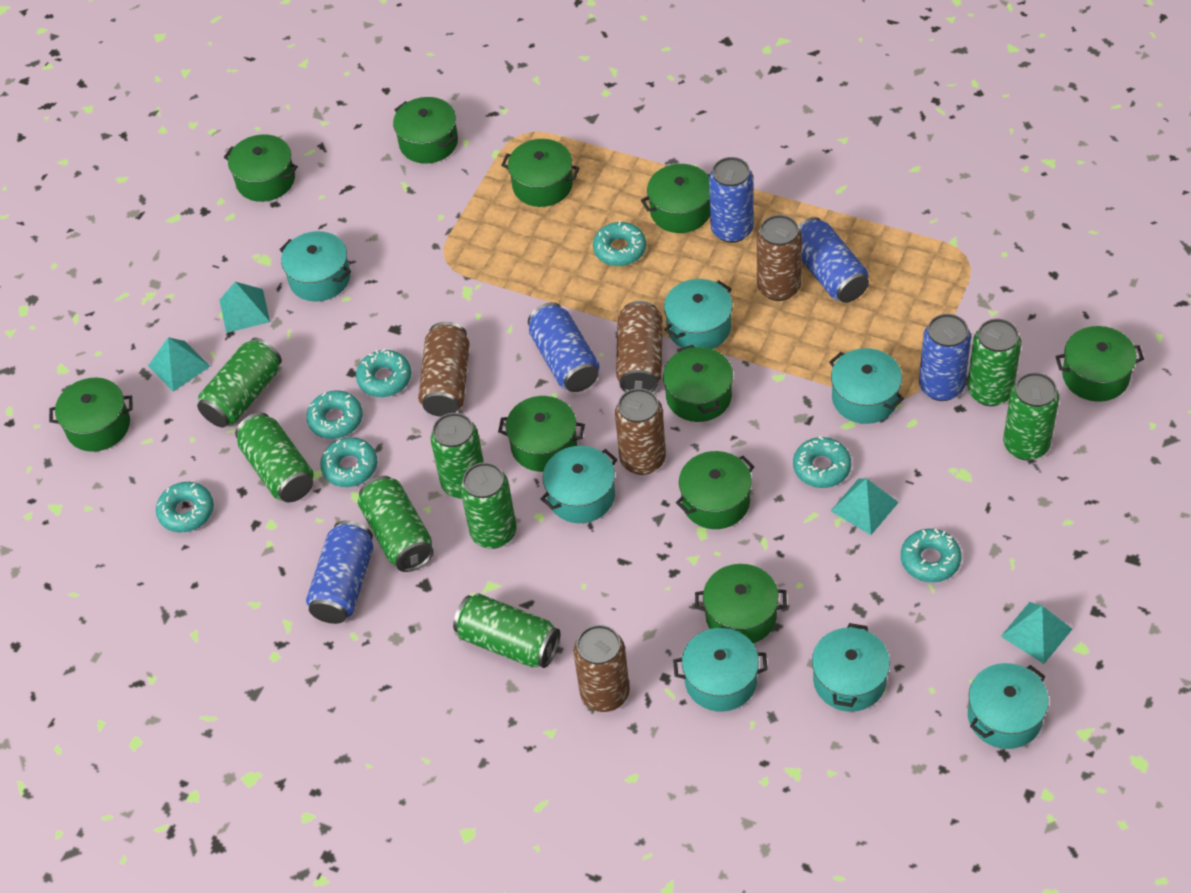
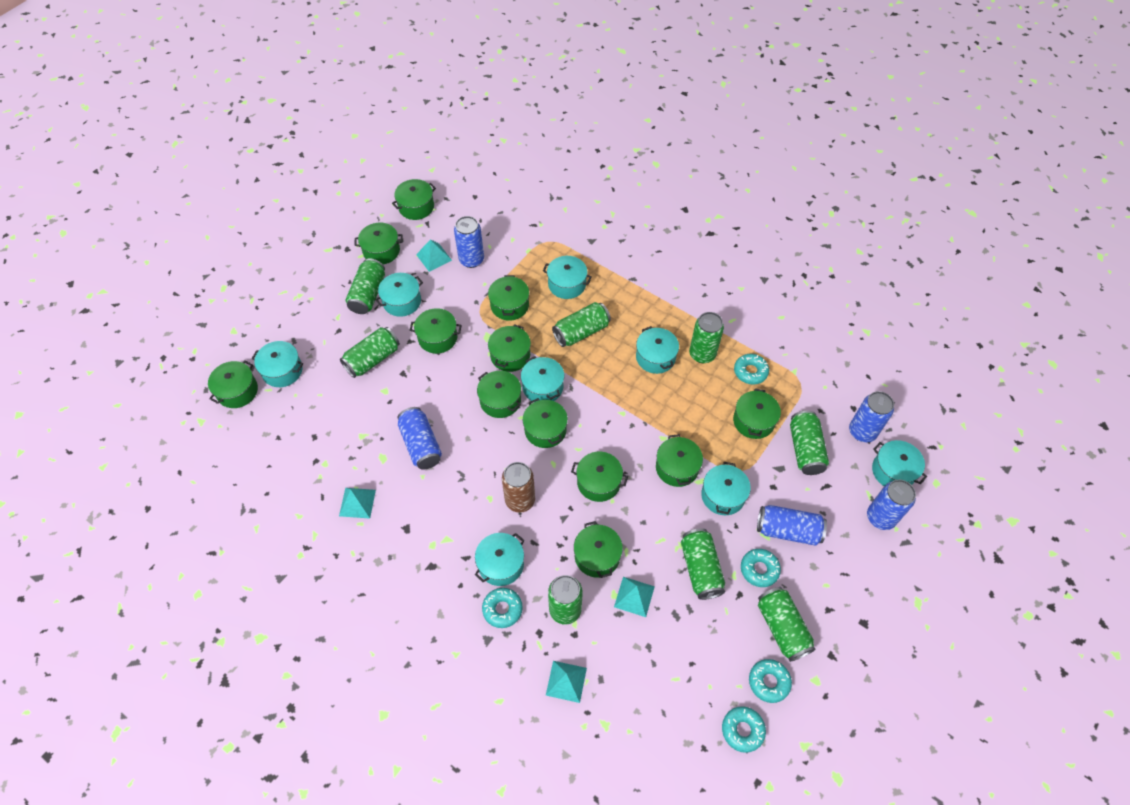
brown can: 5 -> 1
green pot: 10 -> 12
turquoise donut: 7 -> 5
turquoise pot: 7 -> 8

